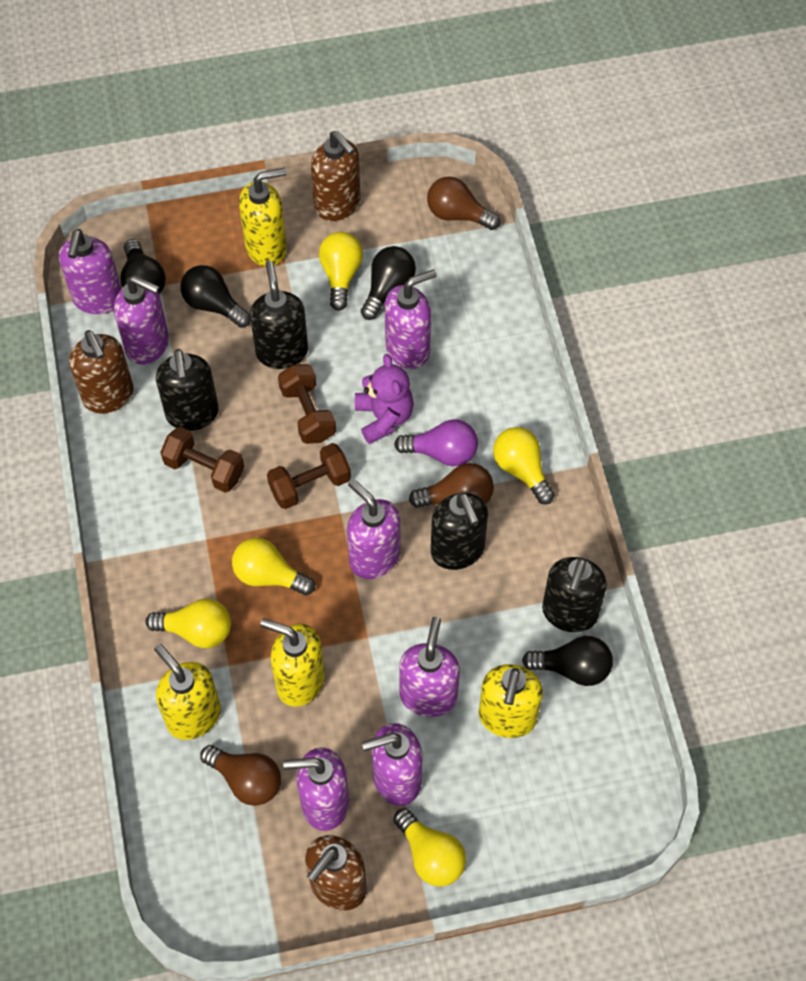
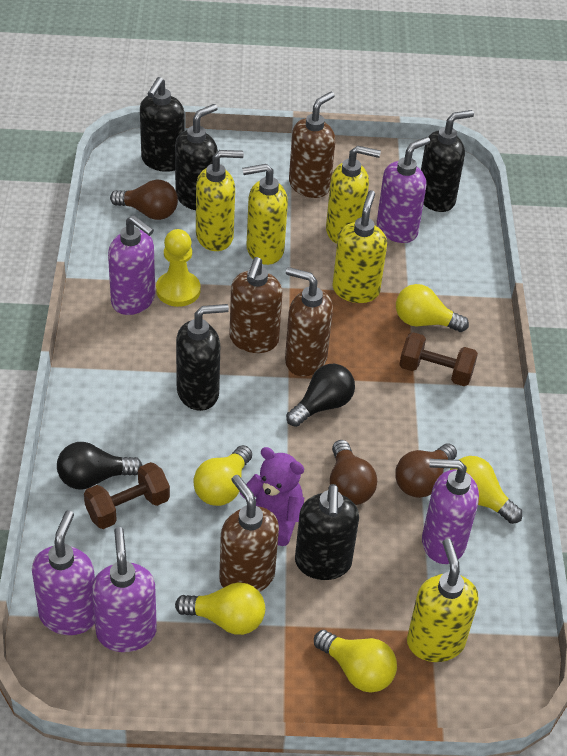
black light bulb: 4 -> 2
black soap dispenser: 4 -> 5
brown dumbbell: 3 -> 2
brown soap dispenser: 3 -> 4
purple light bulb: 1 -> 0
purple soap dispenser: 7 -> 5
yellow pawn: 0 -> 1
yellow soap dispenser: 4 -> 5

